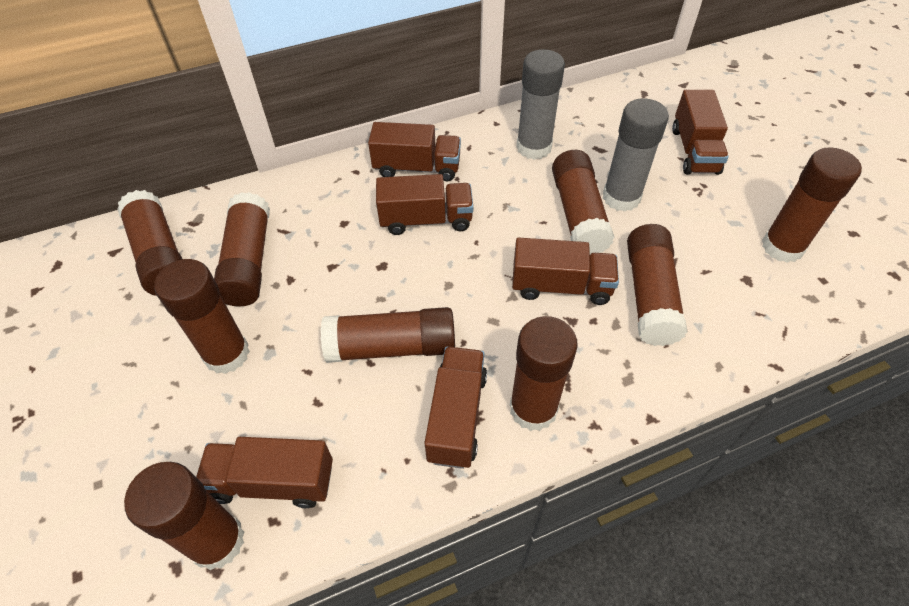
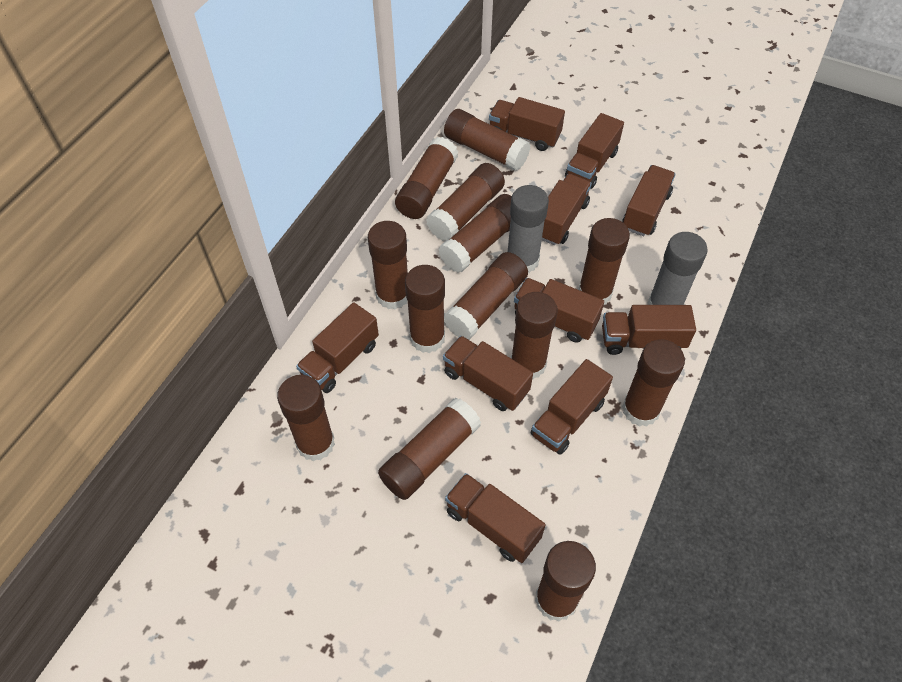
brown glue stick: 9 -> 13
brown truck: 6 -> 10

